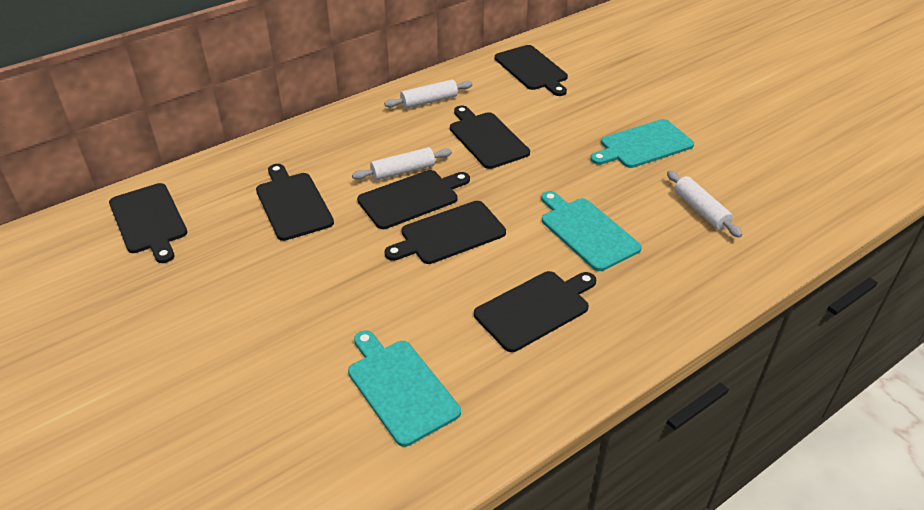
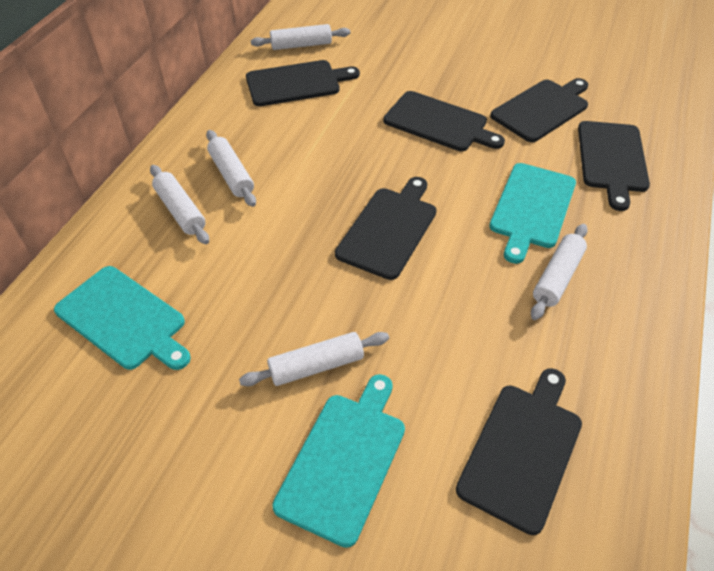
black cutting board: 7 -> 6
white rolling pin: 3 -> 5

